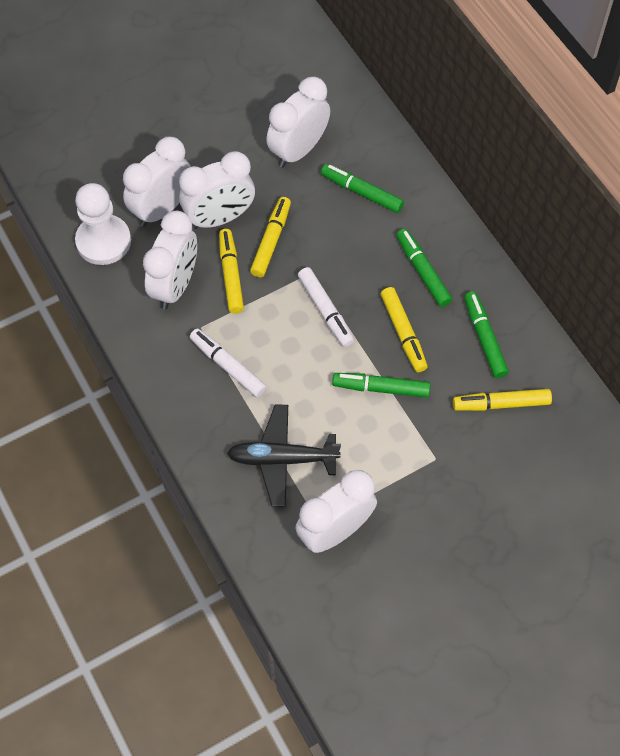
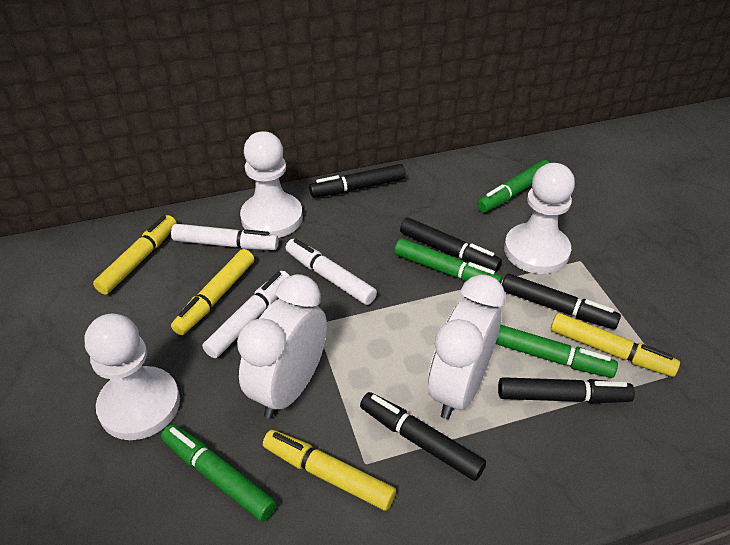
black marker: 0 -> 5
black plane: 1 -> 0
white clock: 5 -> 2
white marker: 2 -> 3
white pawn: 1 -> 3

